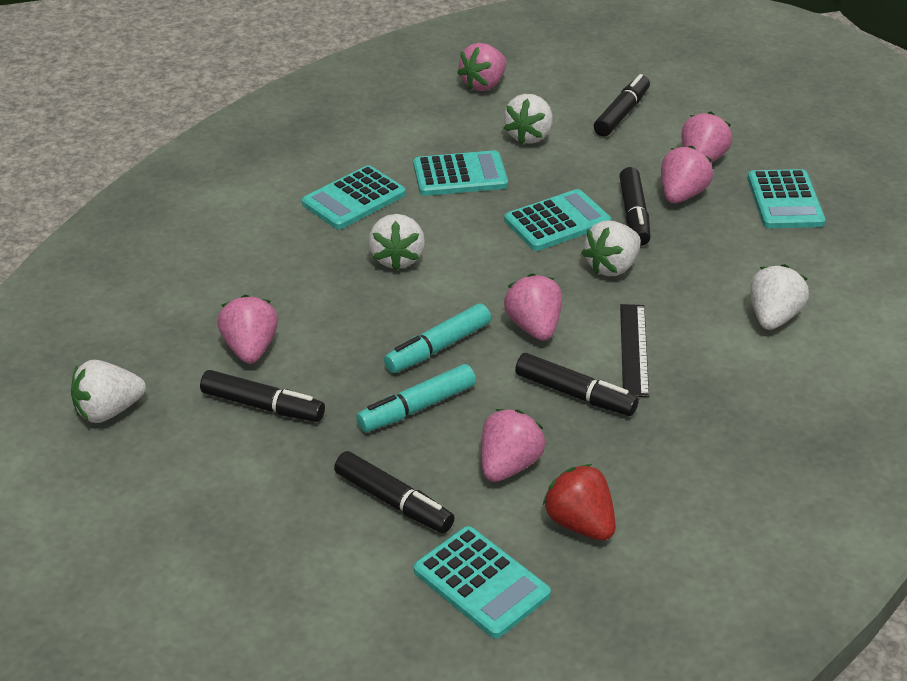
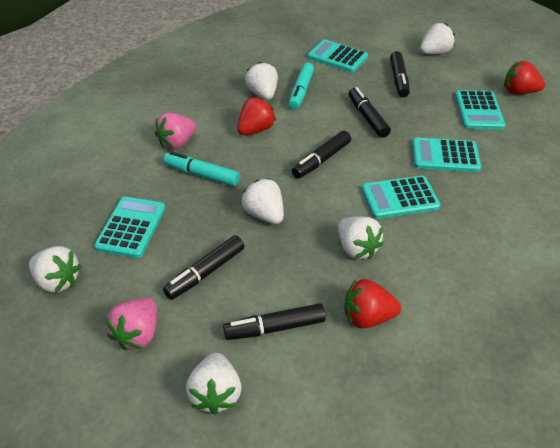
black ruler: 1 -> 0
pink strawberry: 6 -> 2
red strawberry: 1 -> 3
white strawberry: 5 -> 6

